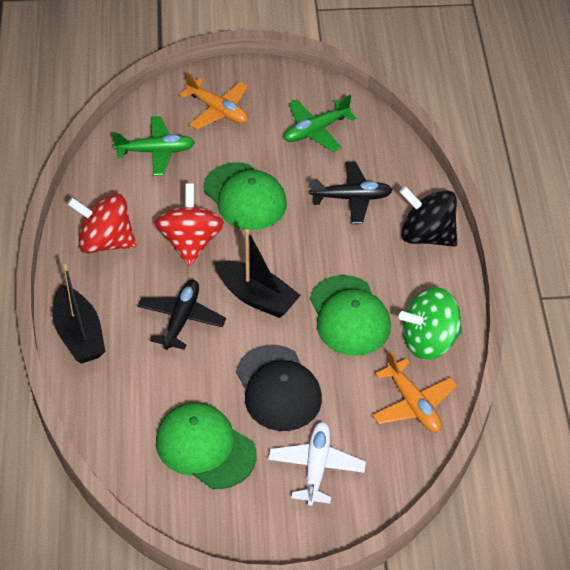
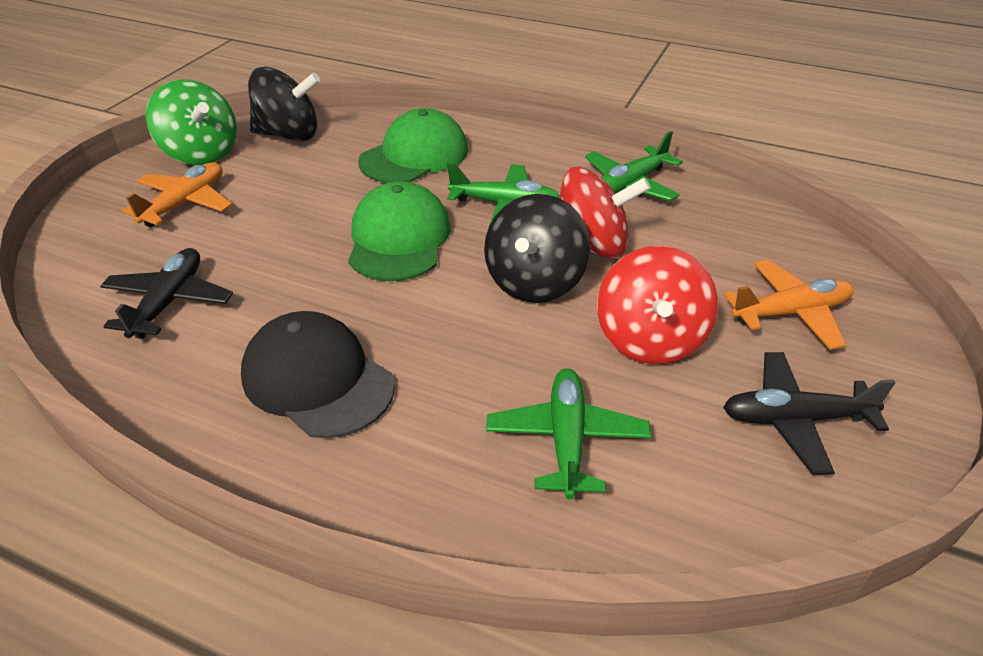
black boat: 2 -> 0
black spinning top: 1 -> 2
green cap: 3 -> 2
green plane: 2 -> 3
white plane: 1 -> 0

